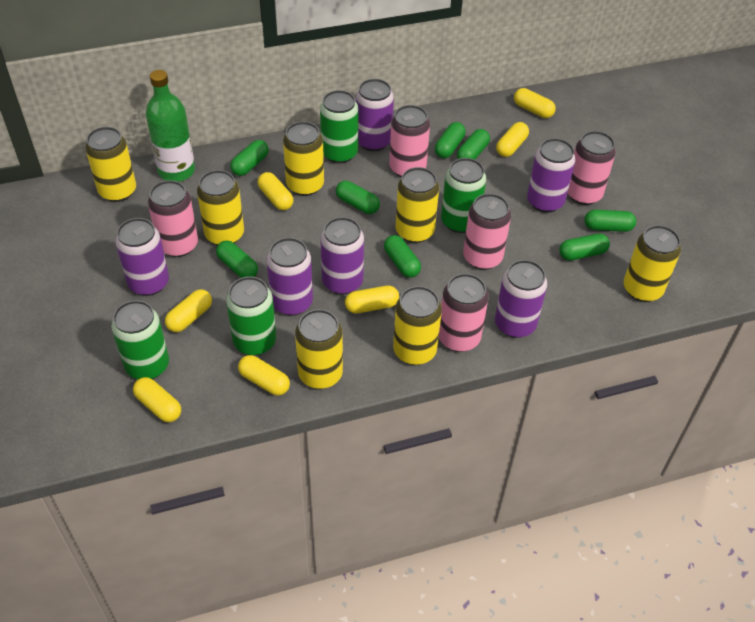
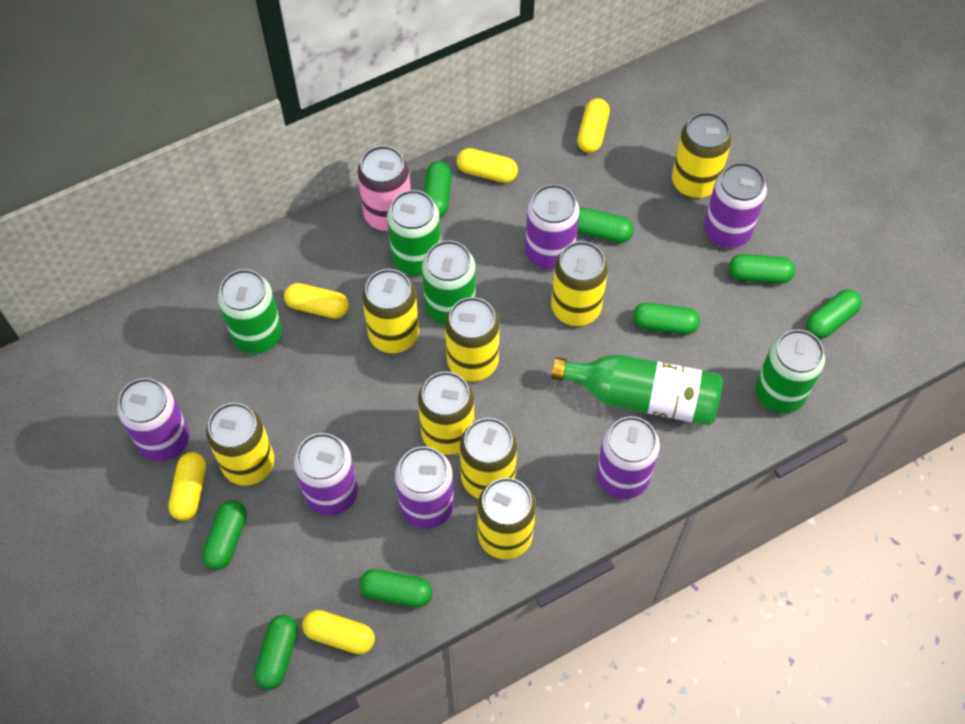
pink can: 5 -> 1
yellow can: 7 -> 8
yellow capsule: 7 -> 5

